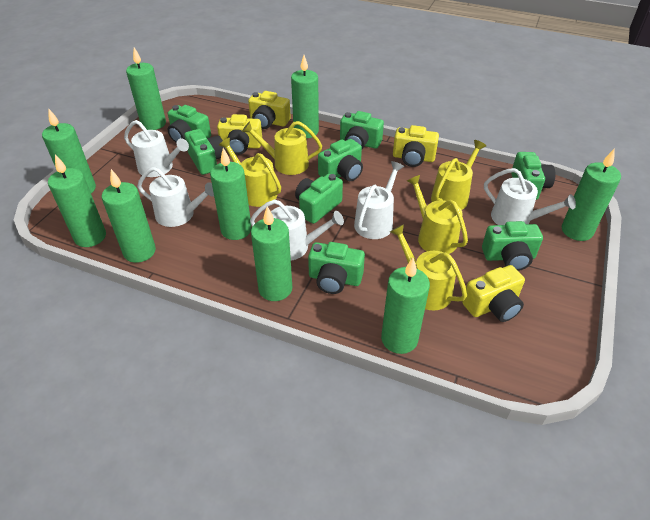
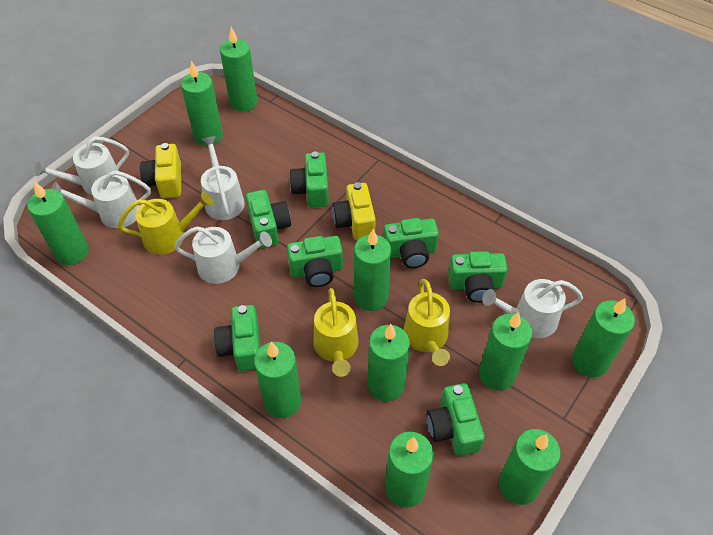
green camera: 8 -> 7
green candle: 9 -> 10
yellow camera: 4 -> 2
yellow watering can: 5 -> 3

